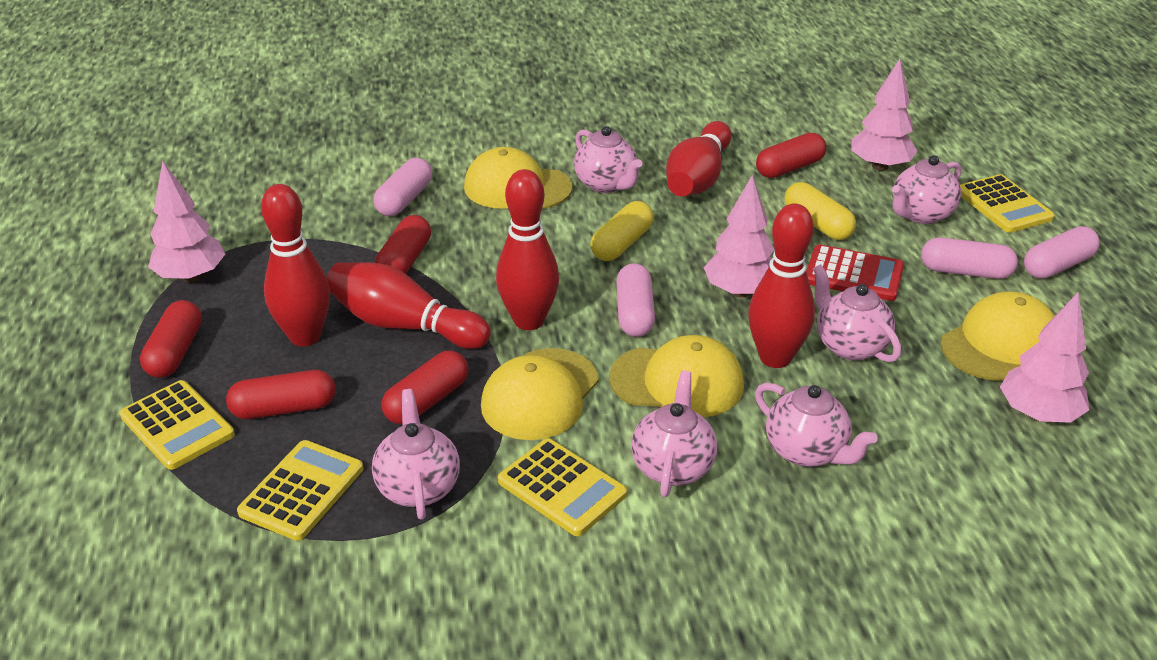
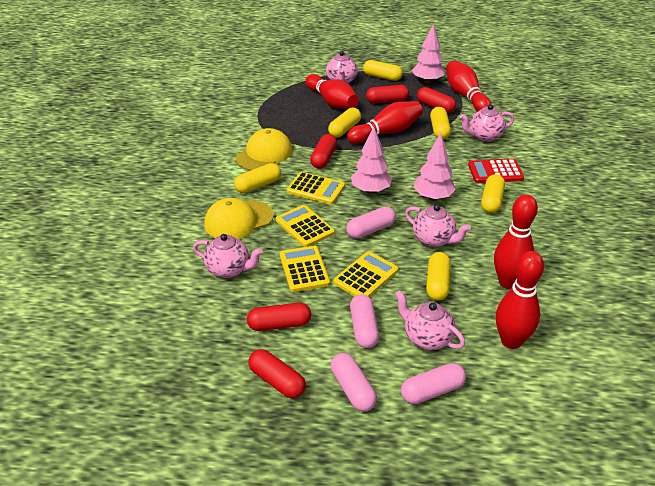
pink teapot: 6 -> 5
pink tree: 4 -> 3
yellow cap: 4 -> 2
yellow capsule: 2 -> 6

